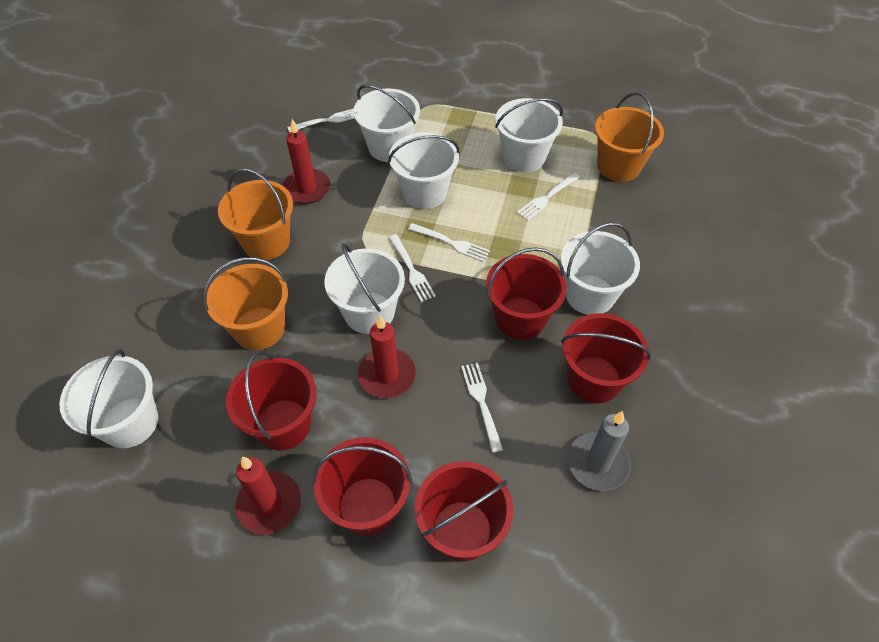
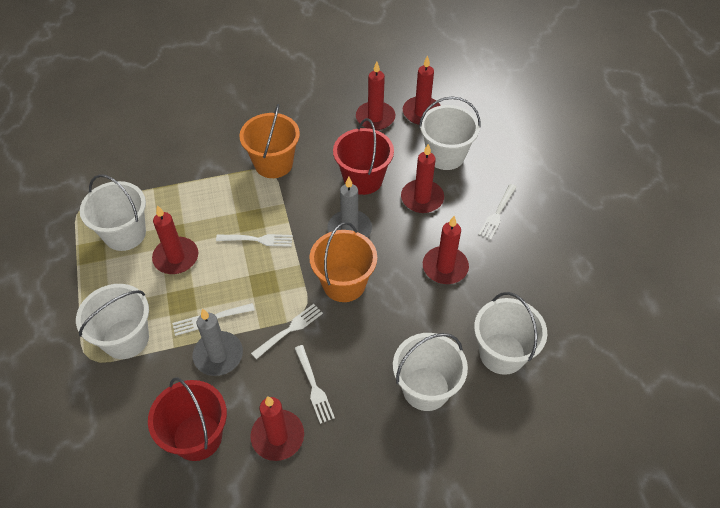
grey candle: 1 -> 2
orange bucket: 3 -> 2
red bucket: 5 -> 2
red candle: 3 -> 6
white bucket: 6 -> 5

